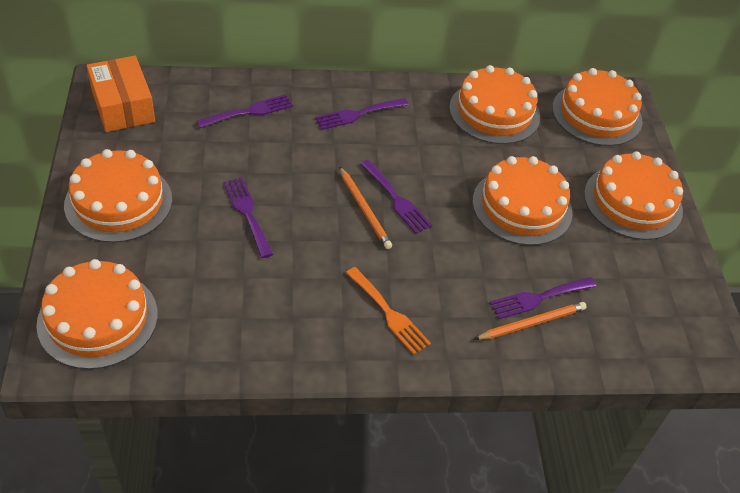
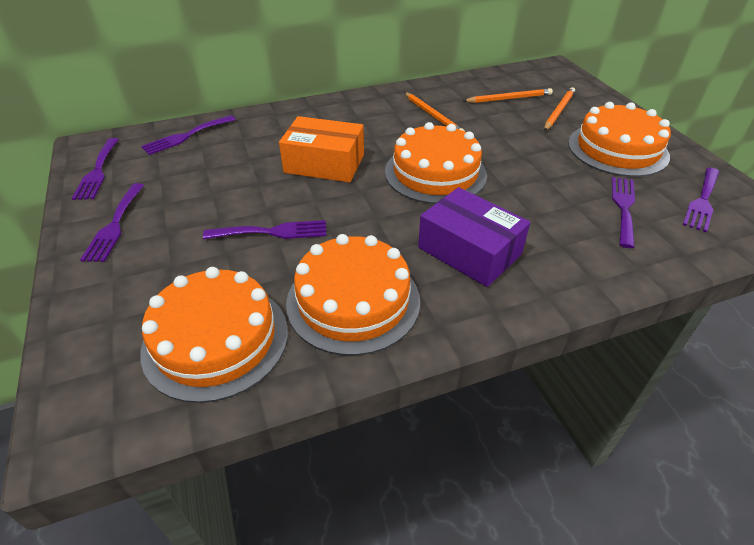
orange cake: 6 -> 4
orange fork: 1 -> 0
orange pencil: 2 -> 3
purple box: 0 -> 1
purple fork: 5 -> 6

